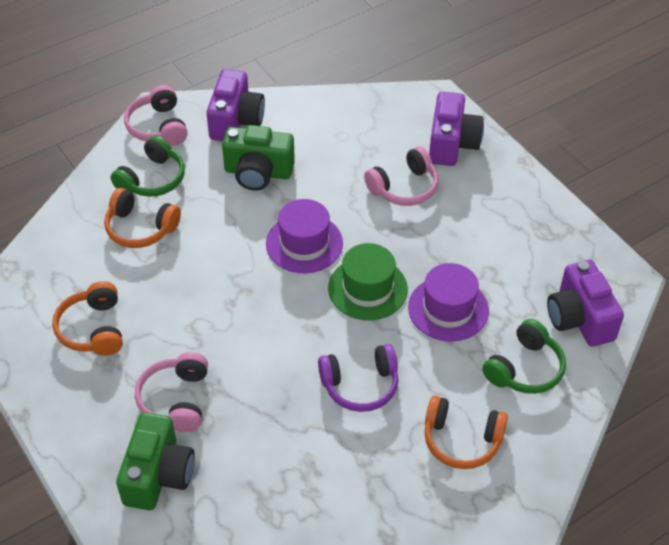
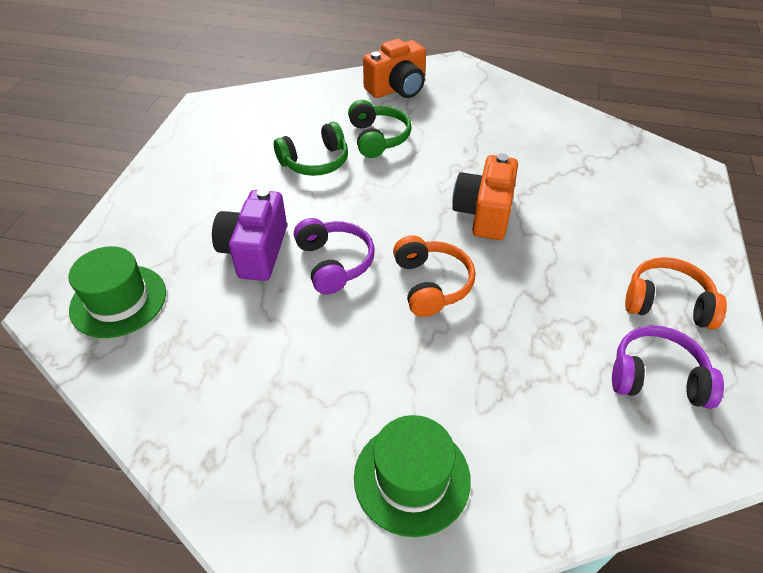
green camera: 2 -> 0
green hat: 1 -> 2
orange camera: 0 -> 2
orange headphones: 3 -> 2
pink headphones: 3 -> 0
purple camera: 3 -> 1
purple hat: 2 -> 0
purple headphones: 1 -> 2

